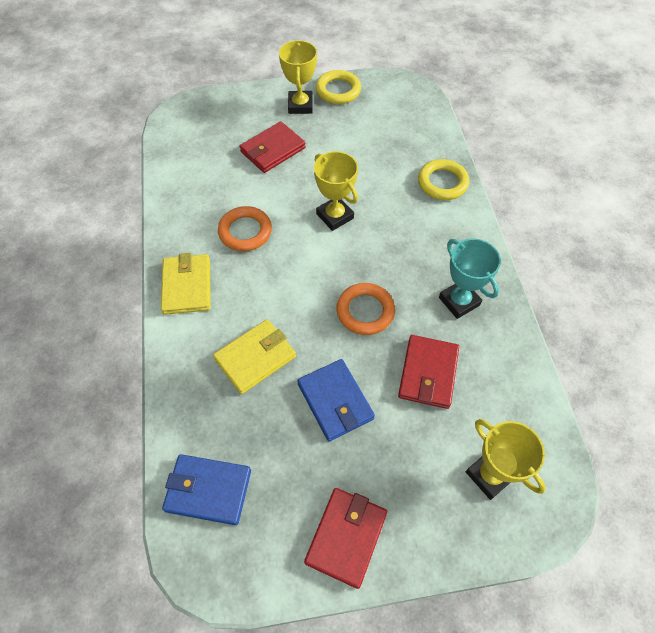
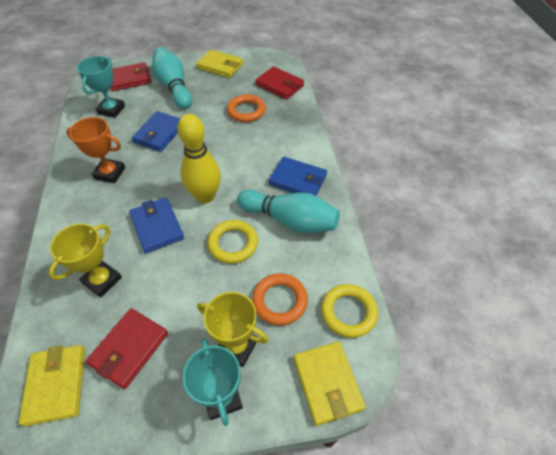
blue wallet: 2 -> 3
orange trophy: 0 -> 1
turquoise bowling pin: 0 -> 2
turquoise trophy: 1 -> 2
yellow bowling pin: 0 -> 1
yellow trophy: 3 -> 2
yellow wallet: 2 -> 3

